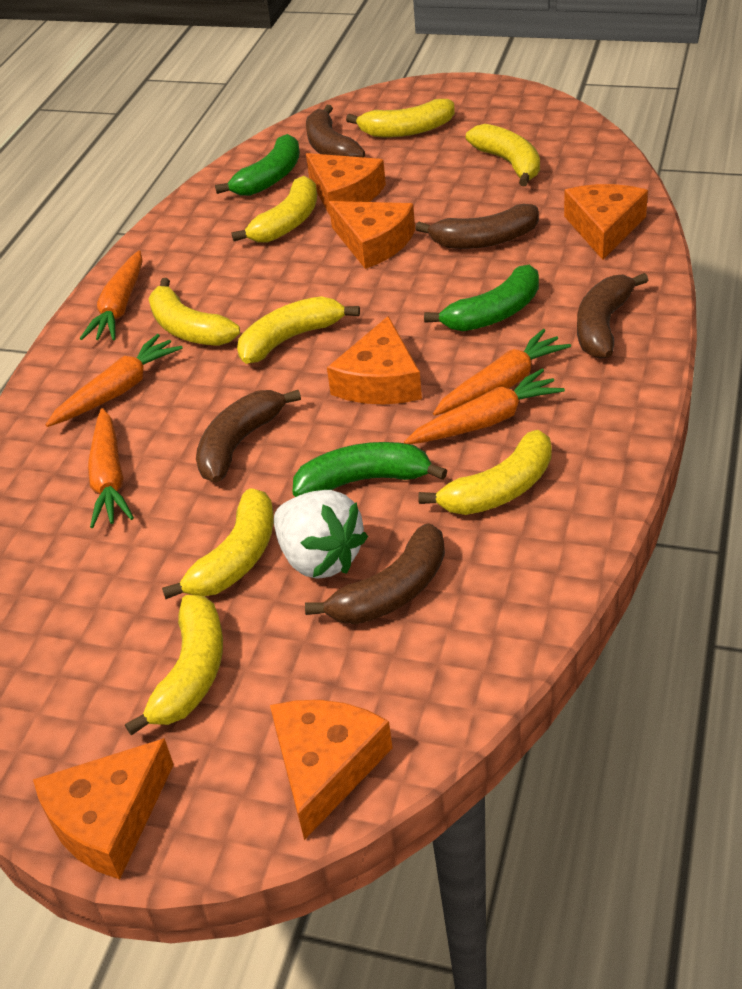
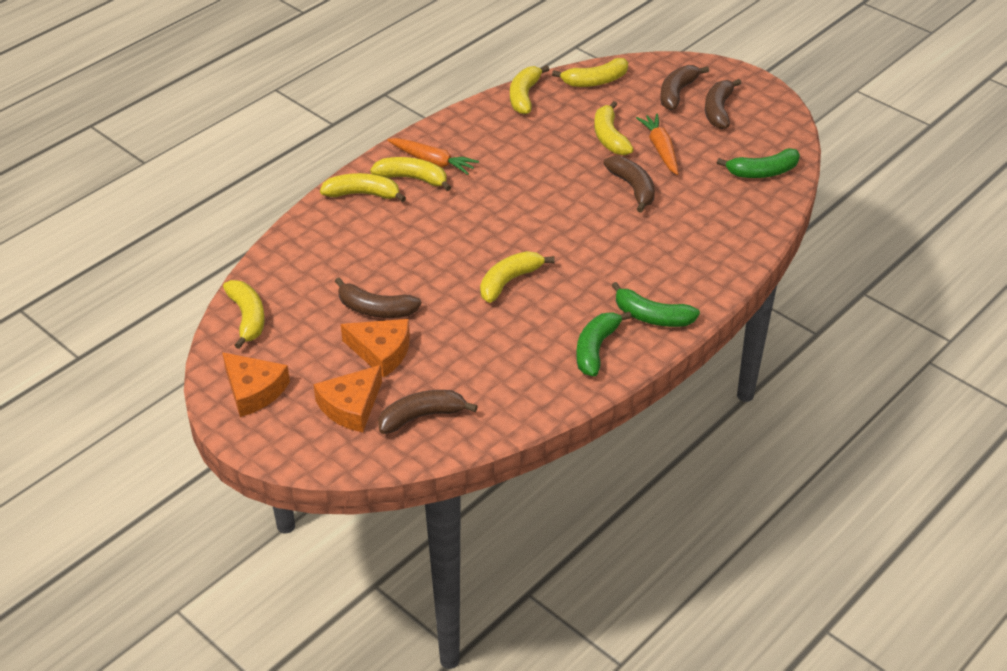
orange carrot: 5 -> 2
orange cheese: 6 -> 3
white strawberry: 1 -> 0
yellow banana: 8 -> 7

